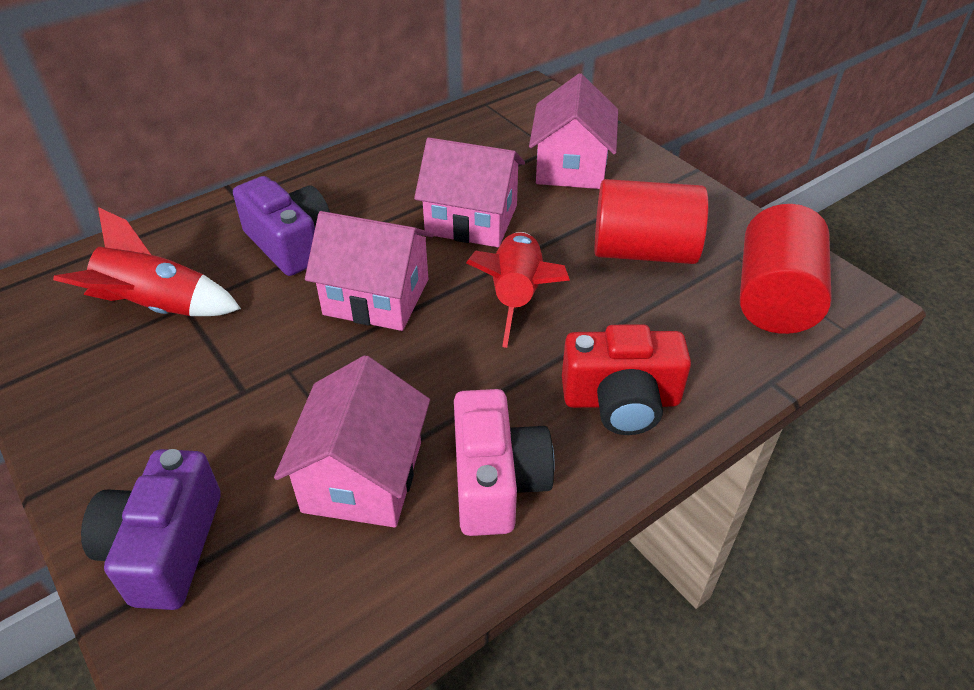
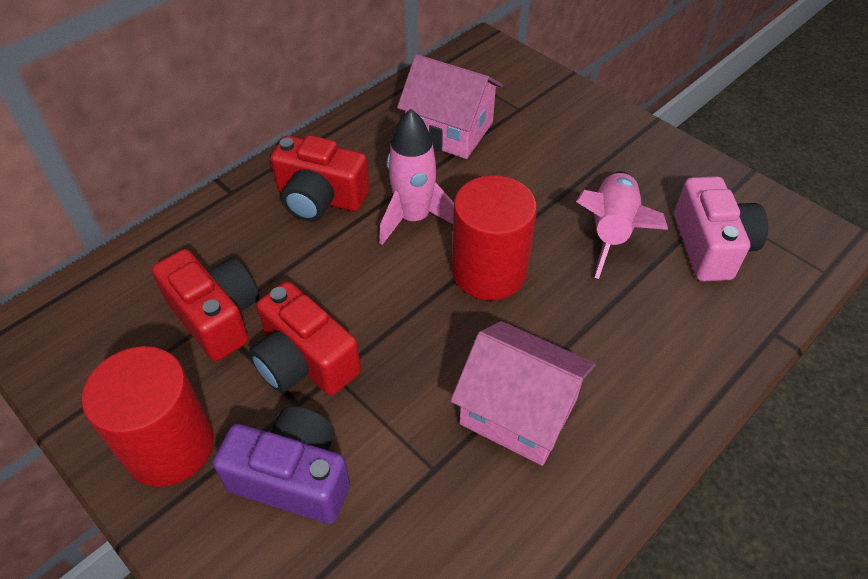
pink house: 4 -> 2
pink rocket: 0 -> 2
purple camera: 2 -> 1
red camera: 1 -> 3
red rocket: 2 -> 0

